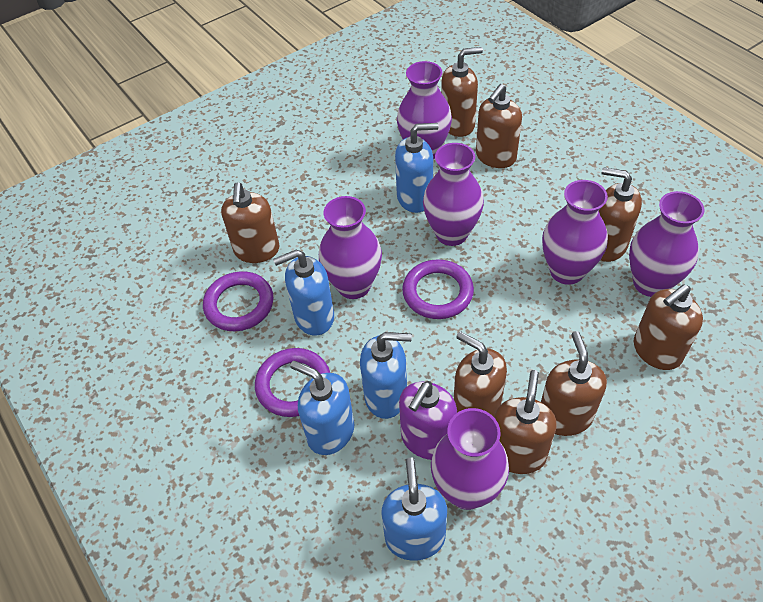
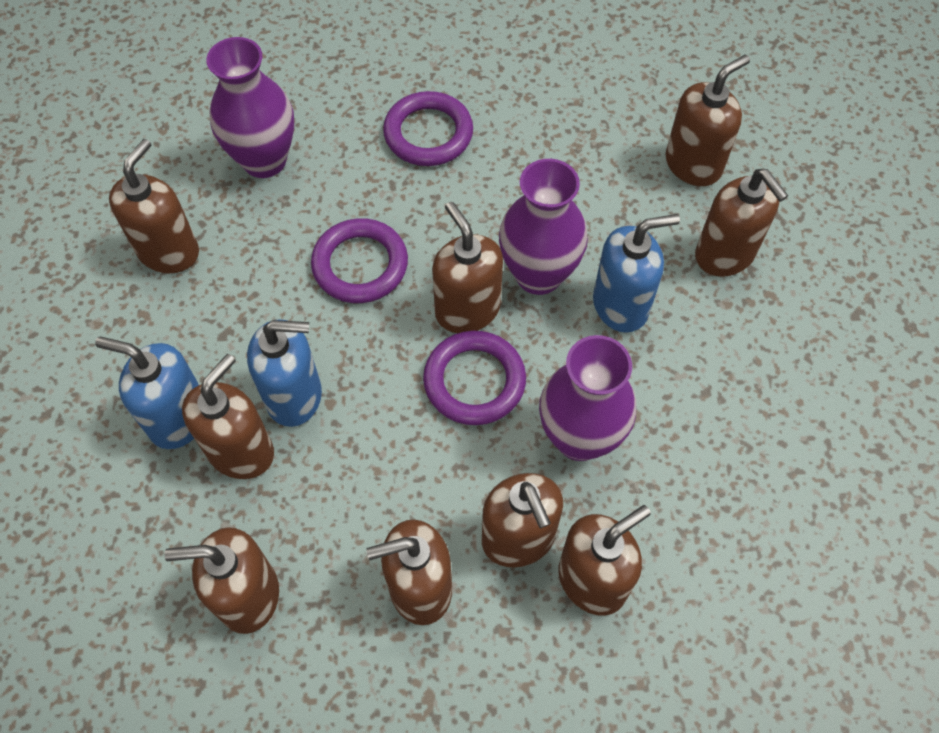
blue soap dispenser: 5 -> 3
brown soap dispenser: 8 -> 9
purple soap dispenser: 1 -> 0
purple vase: 6 -> 3

